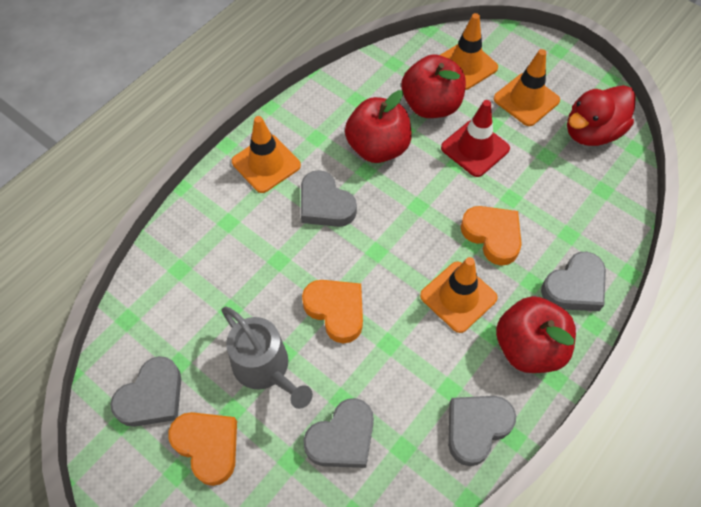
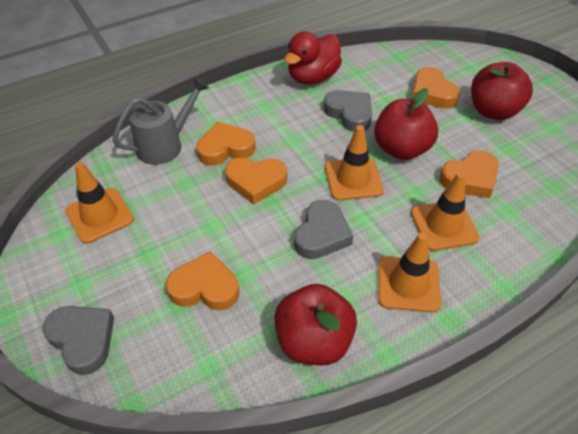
grey heart: 5 -> 3
orange heart: 3 -> 5
red traffic cone: 1 -> 0

